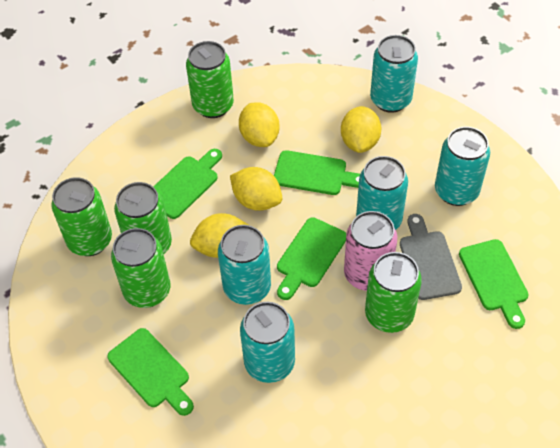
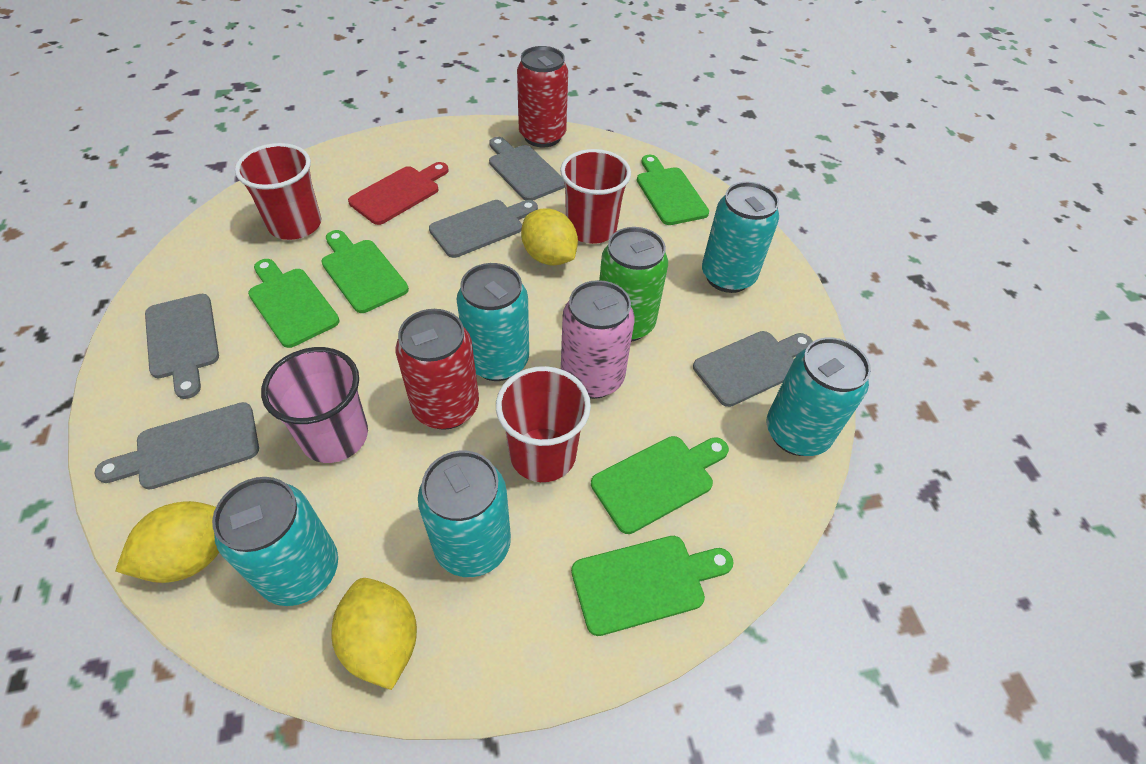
green can: 5 -> 1
grey cutting board: 1 -> 5
pink cup: 0 -> 1
red can: 0 -> 2
red cup: 0 -> 3
red cutting board: 0 -> 1
yellow lemon: 4 -> 3

